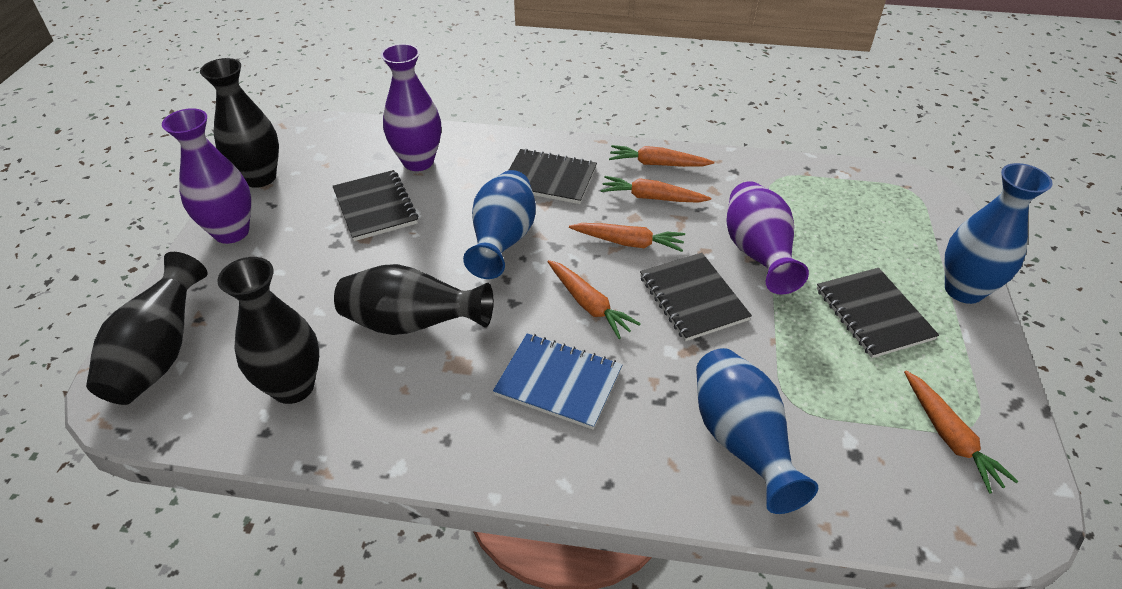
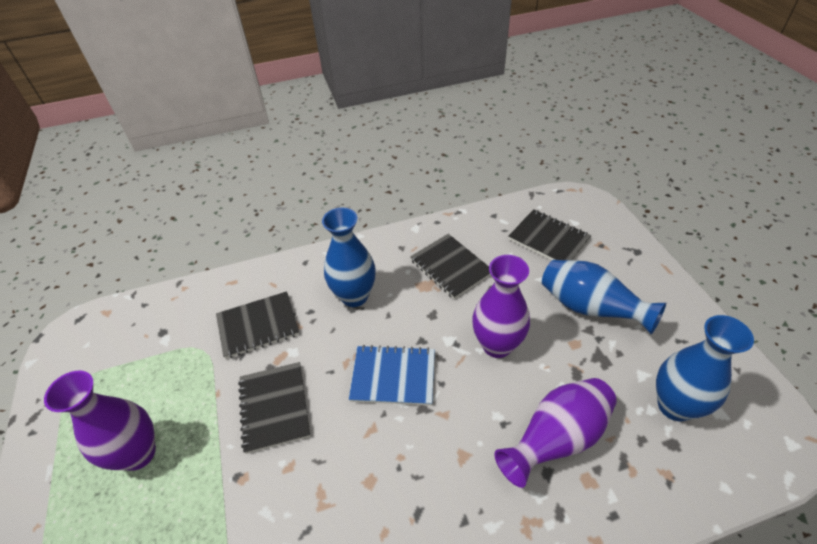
black vase: 4 -> 0
orange carrot: 5 -> 0

